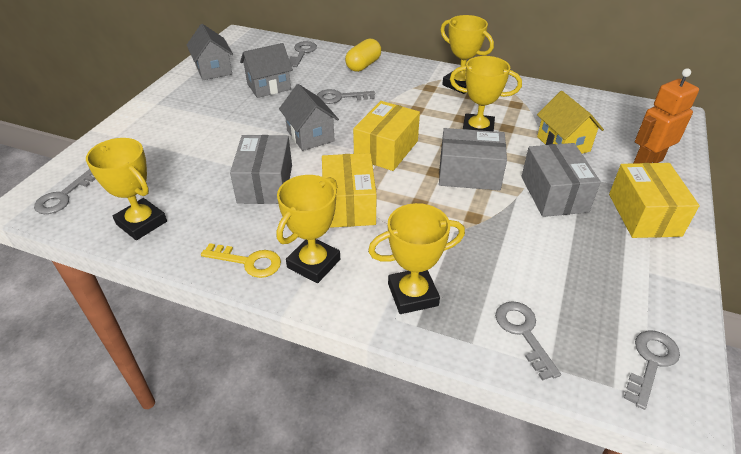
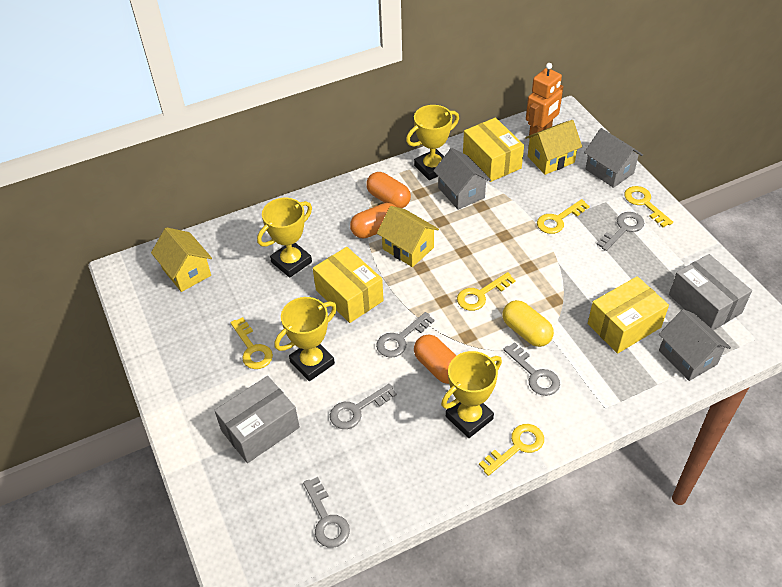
grey box: 3 -> 2
orange capsule: 0 -> 3
yellow house: 1 -> 3
yellow key: 1 -> 5
yellow trophy: 5 -> 4

